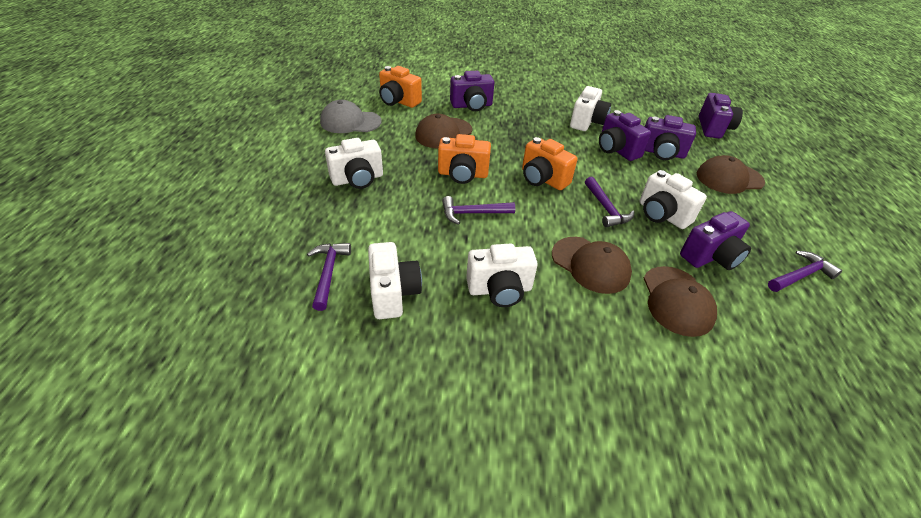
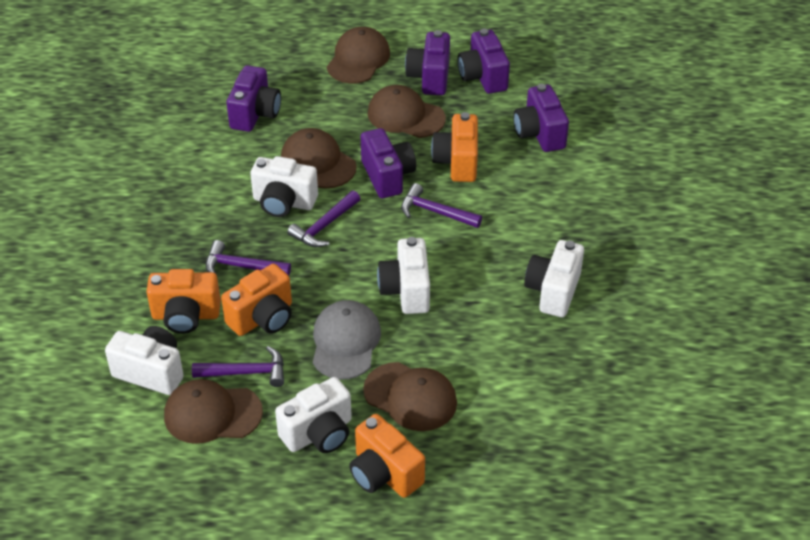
brown cap: 4 -> 5
orange camera: 3 -> 4

